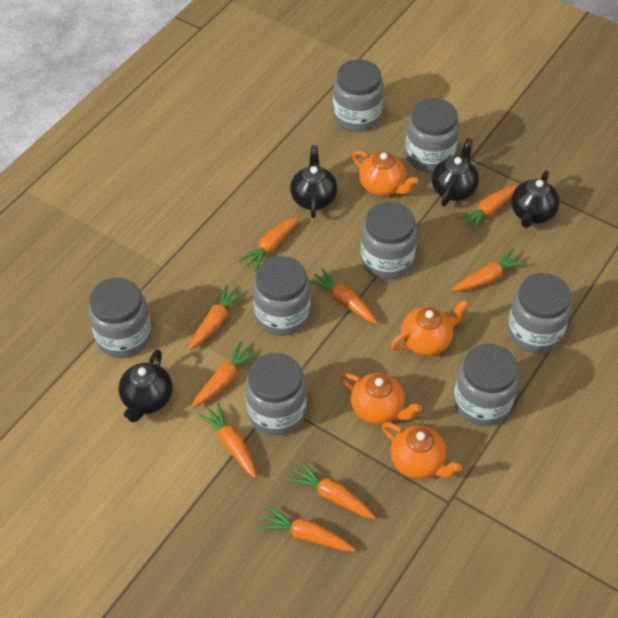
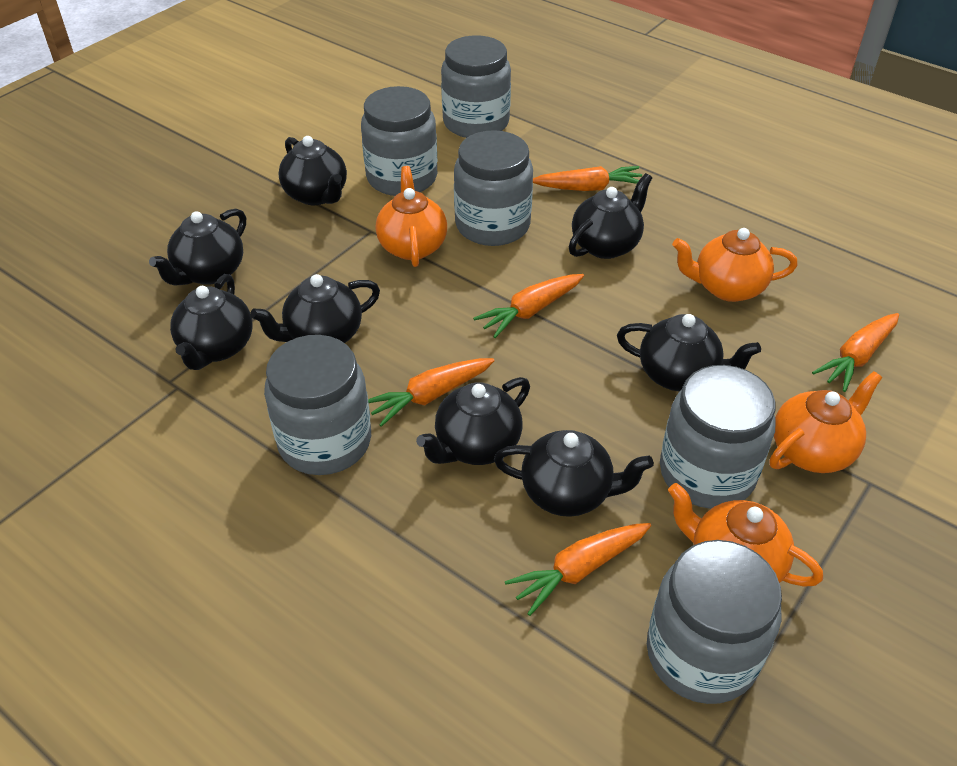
black teapot: 4 -> 8
grey jar: 8 -> 6
orange carrot: 9 -> 5

